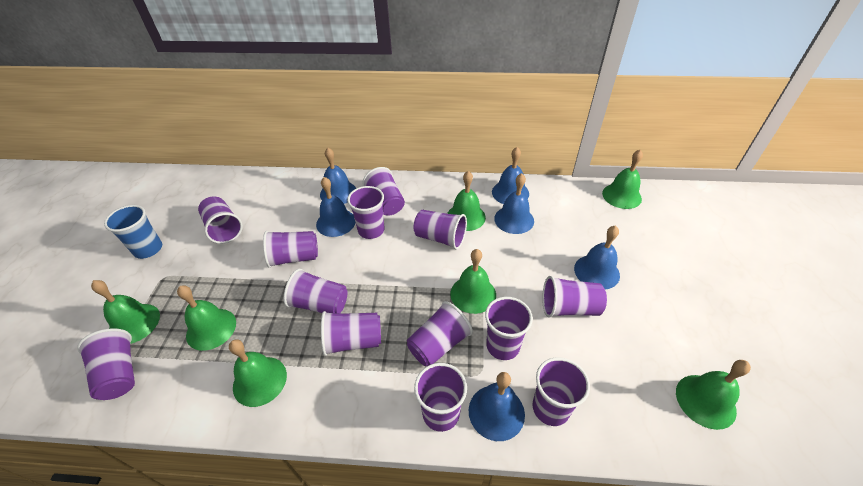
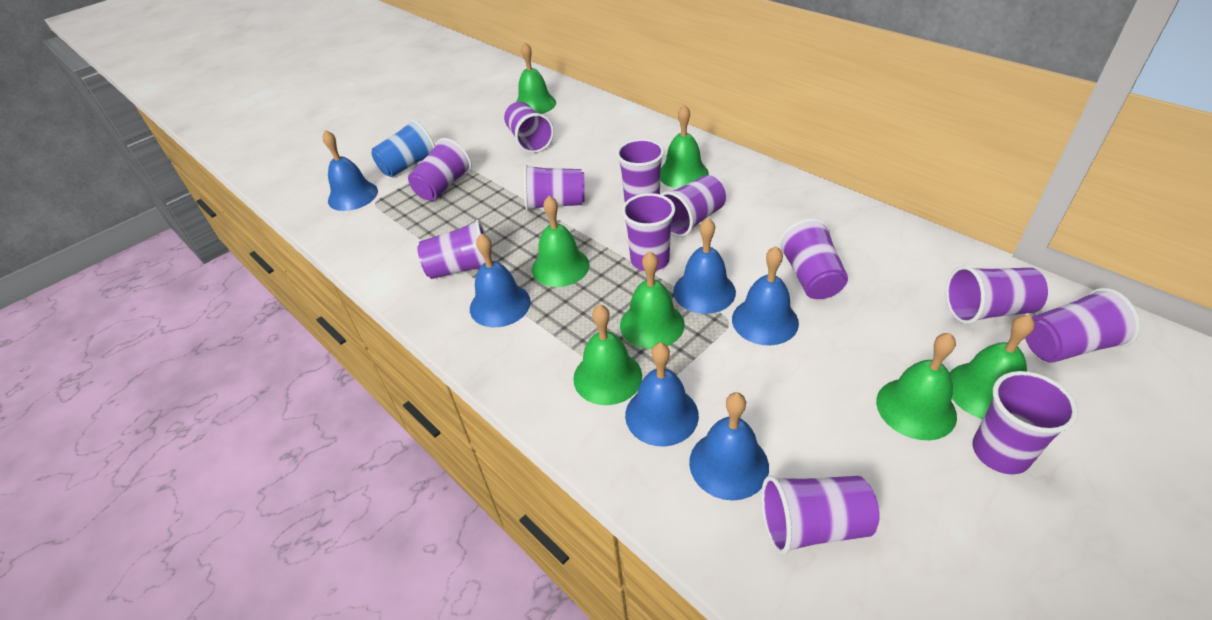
purple cup: 13 -> 12

